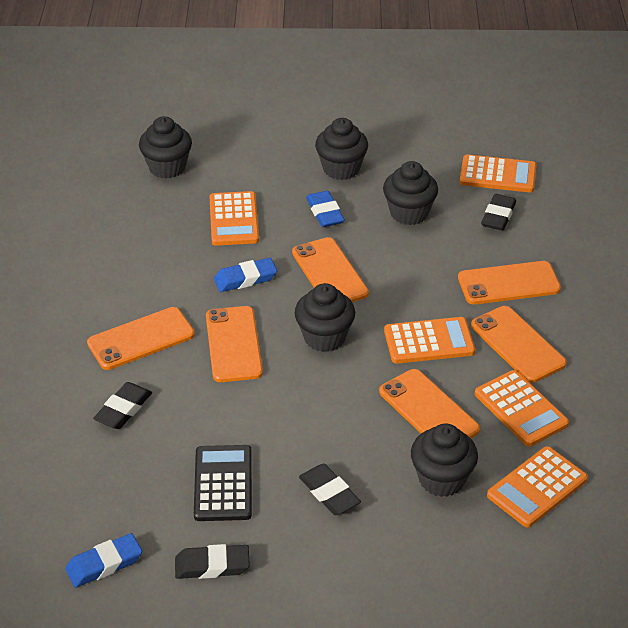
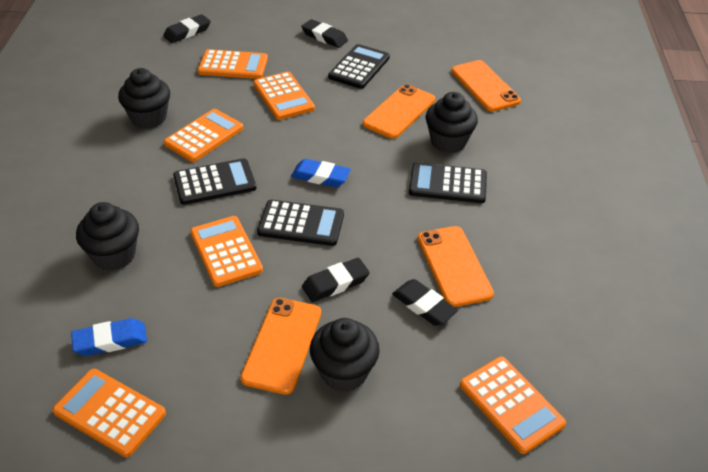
black calculator: 1 -> 4
black cupcake: 5 -> 4
blue eraser: 3 -> 2
orange calculator: 5 -> 6
orange phone: 6 -> 4

